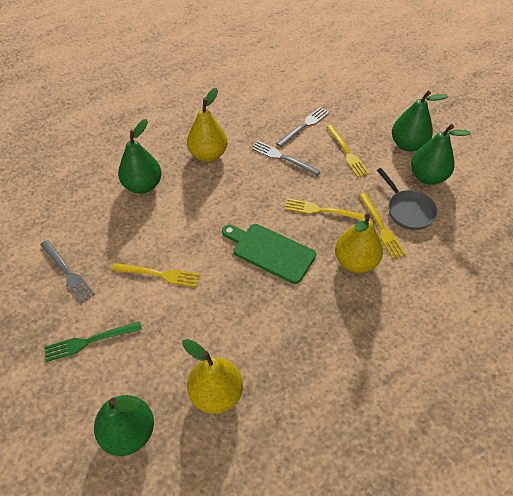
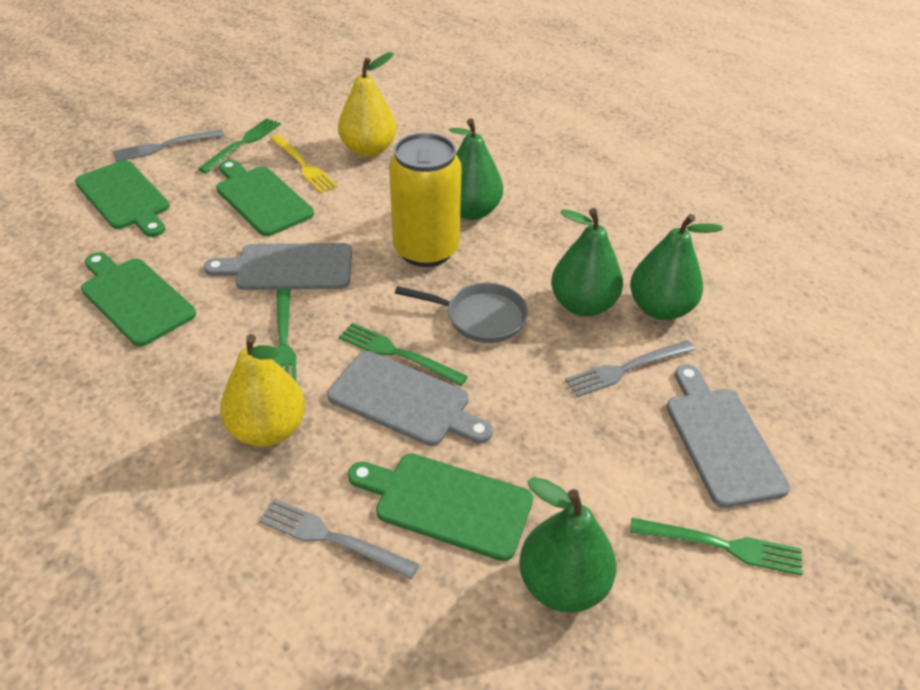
green cutting board: 1 -> 4
green fork: 1 -> 4
grey cutting board: 0 -> 3
yellow can: 0 -> 1
yellow fork: 4 -> 1
yellow pear: 3 -> 2

